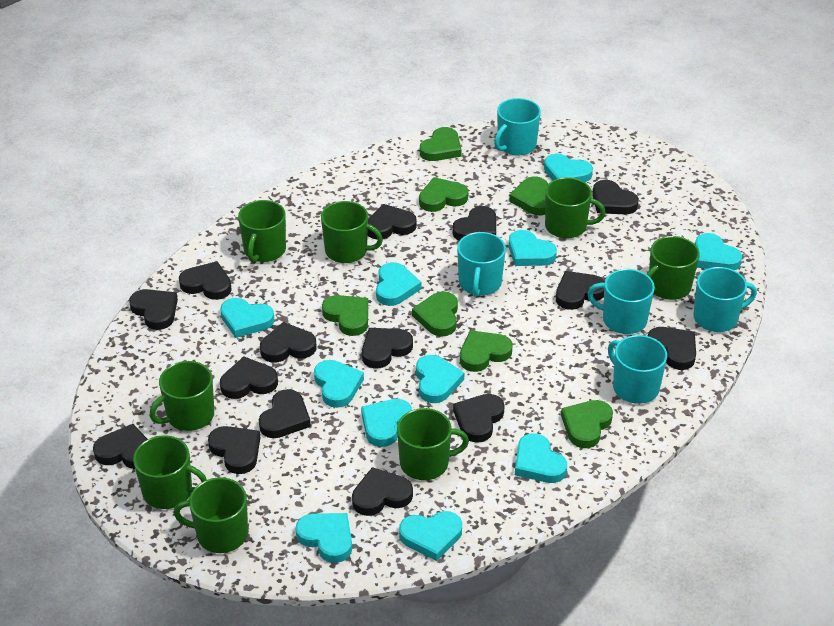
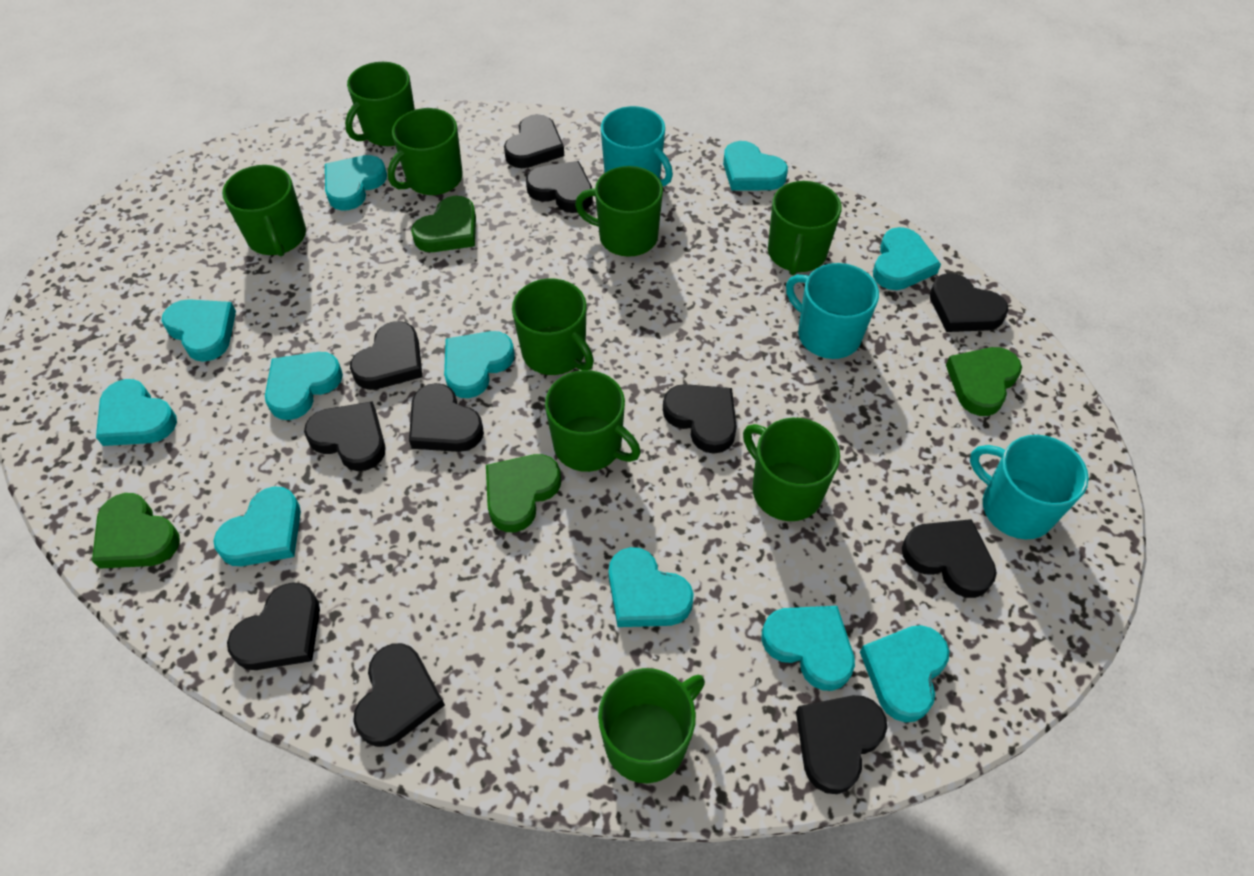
black heart: 15 -> 11
green heart: 7 -> 4
green mug: 8 -> 9
turquoise mug: 5 -> 3

